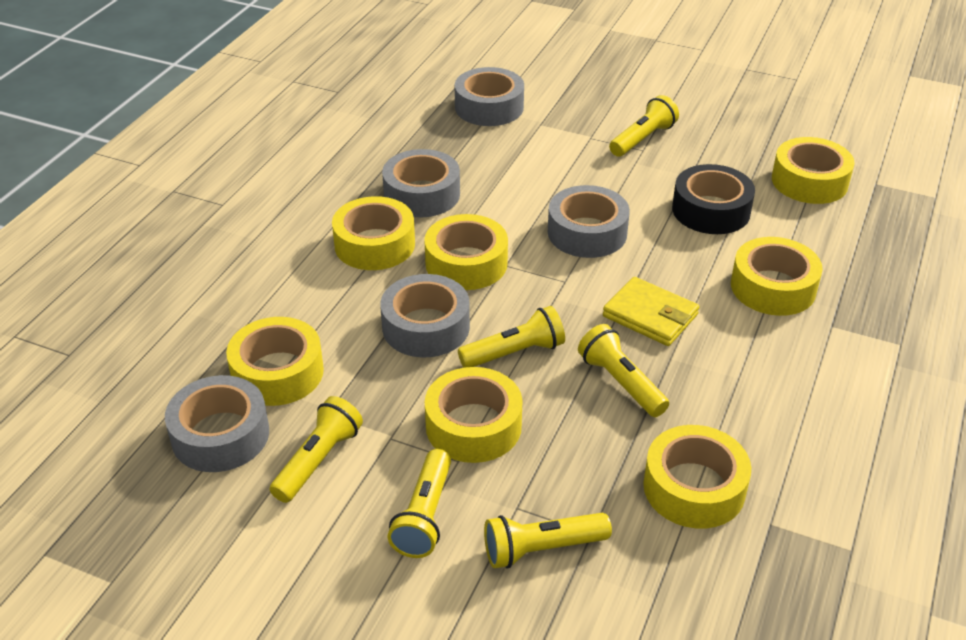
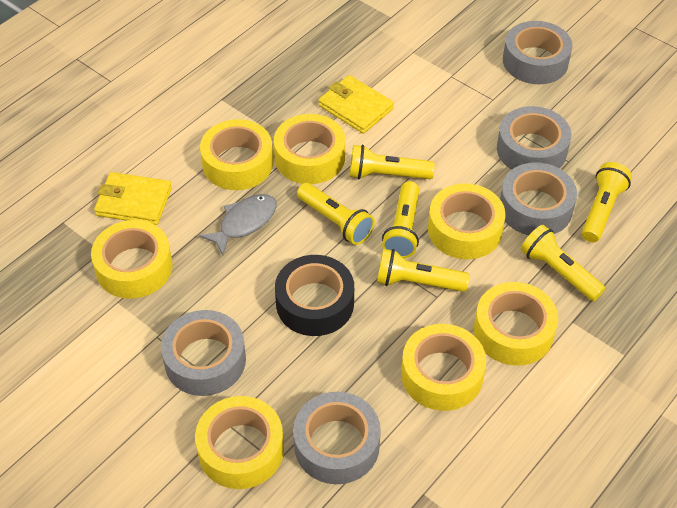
grey fish: 0 -> 1
yellow wallet: 1 -> 2

